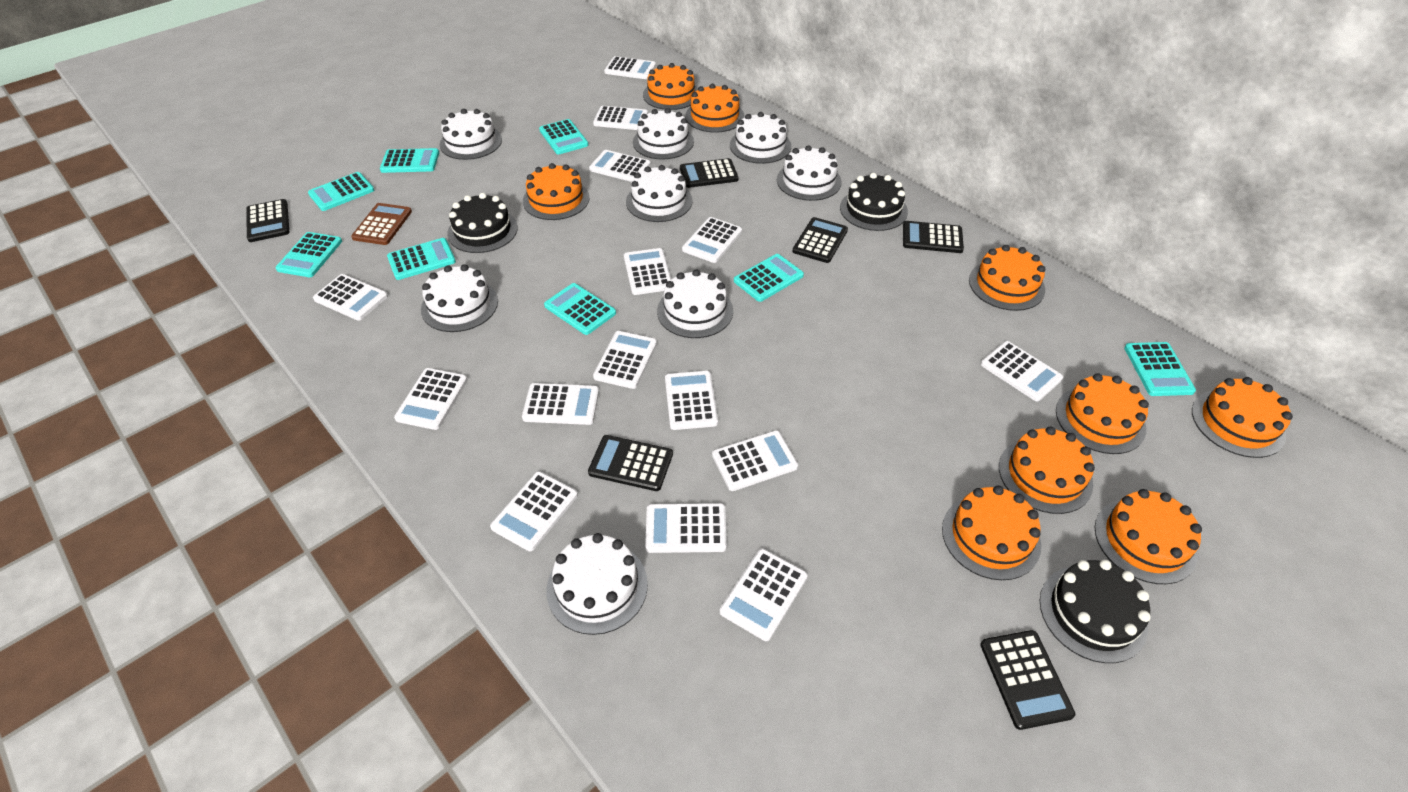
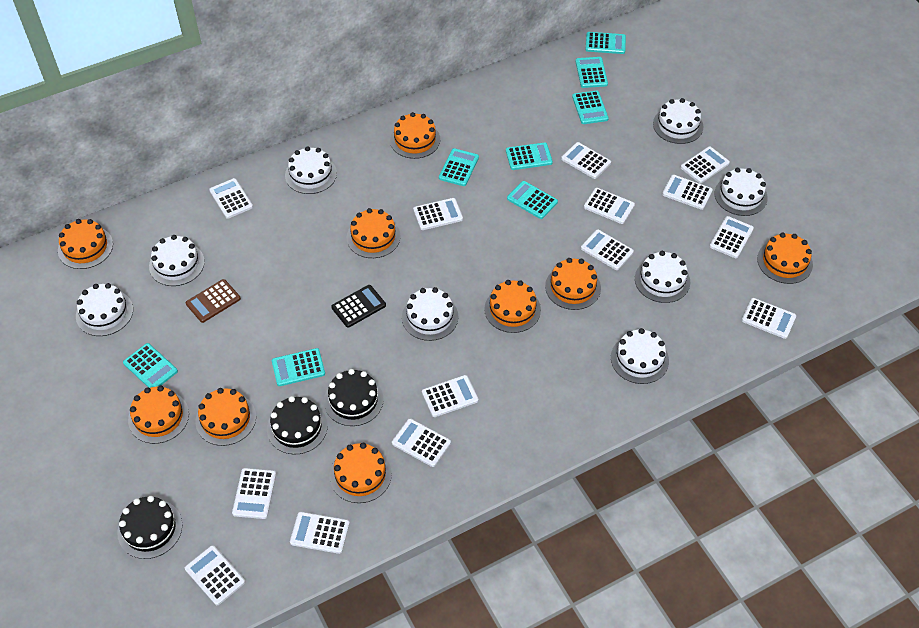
black calculator: 6 -> 1
white calculator: 15 -> 14

